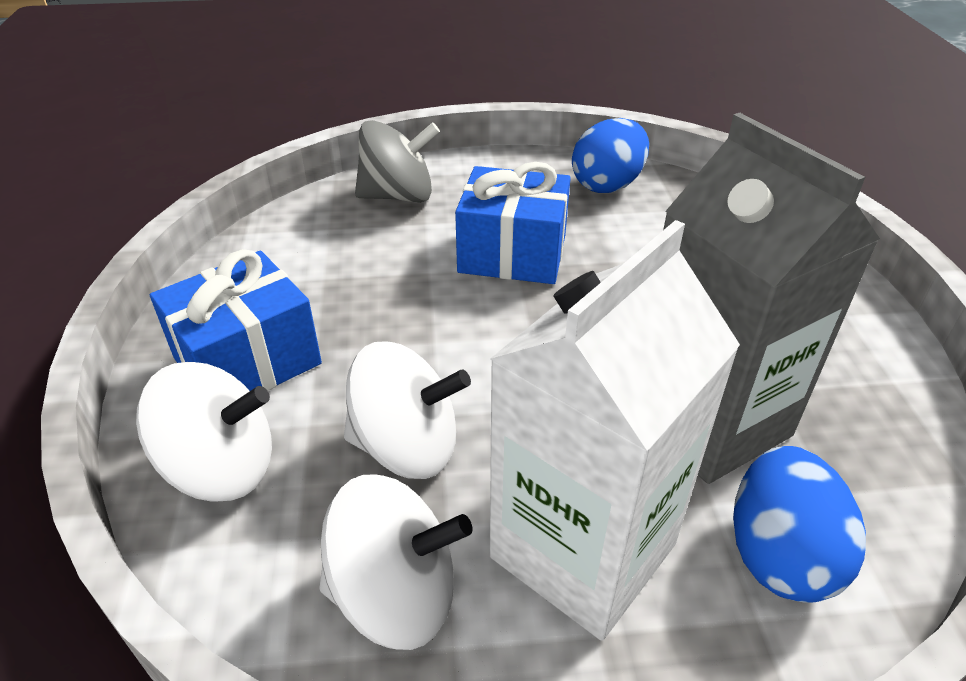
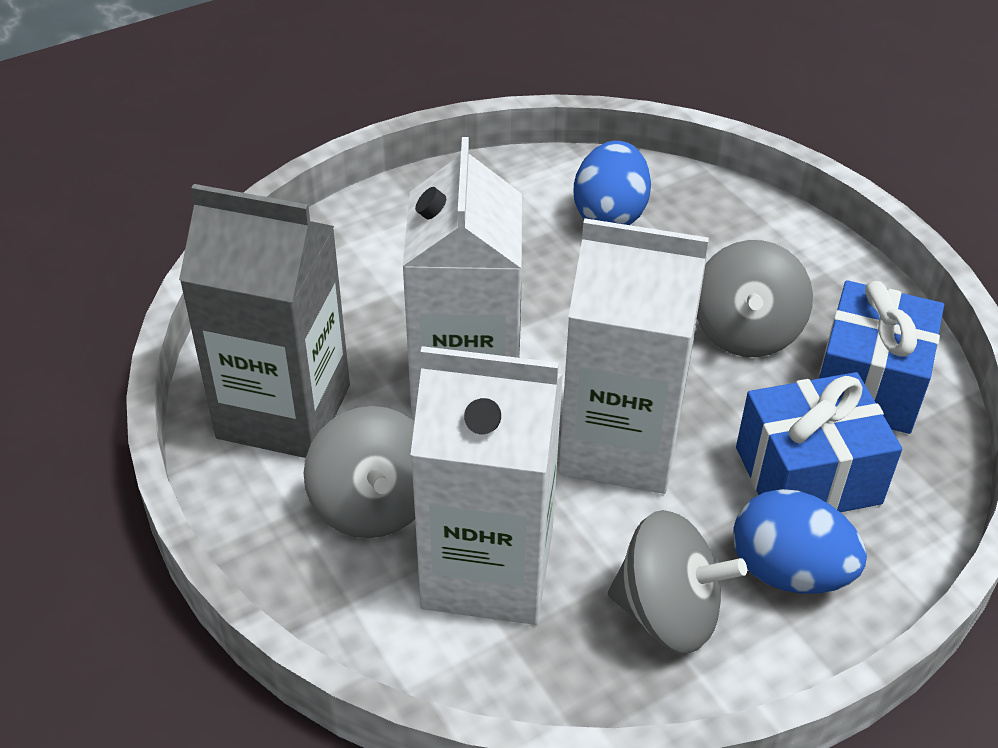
grey spinning top: 1 -> 3
white carton: 1 -> 3
white spinning top: 3 -> 0

